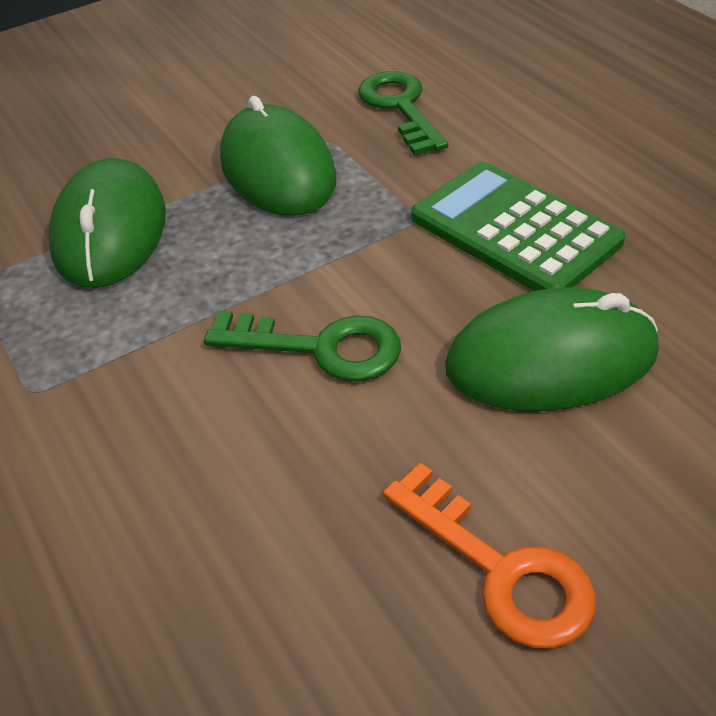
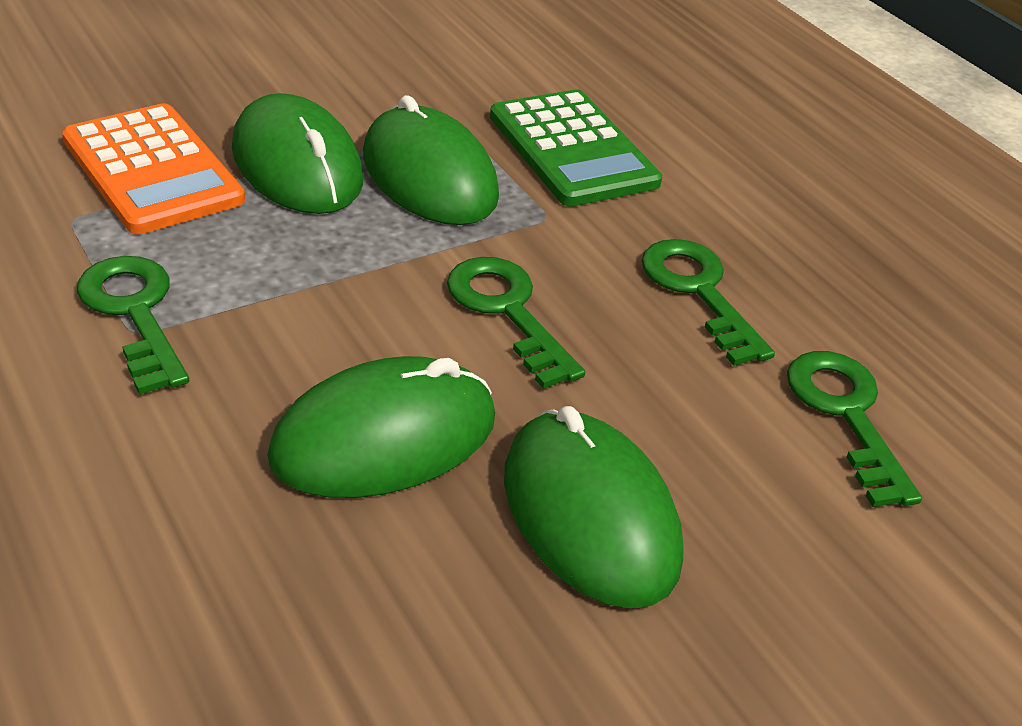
green key: 2 -> 4
green mouse: 3 -> 4
orange calculator: 0 -> 1
orange key: 1 -> 0

